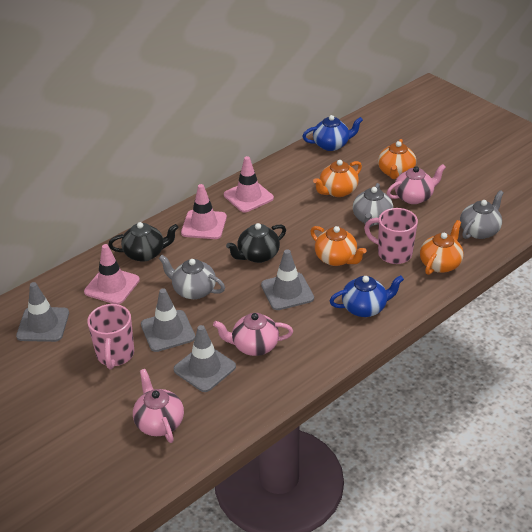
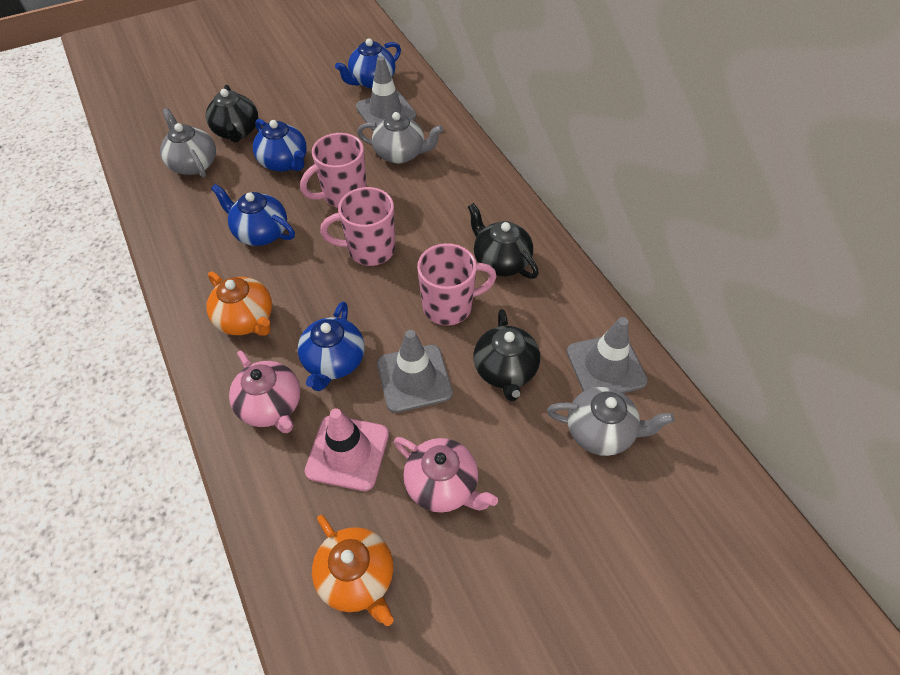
black teapot: 2 -> 3
blue teapot: 2 -> 4
grey traffic cone: 4 -> 3
orange teapot: 4 -> 2
pink mug: 2 -> 3
pink teapot: 3 -> 2
pink traffic cone: 3 -> 1

